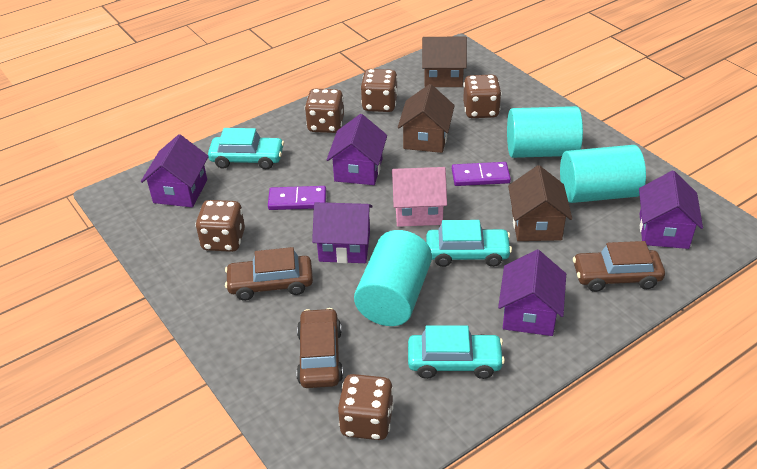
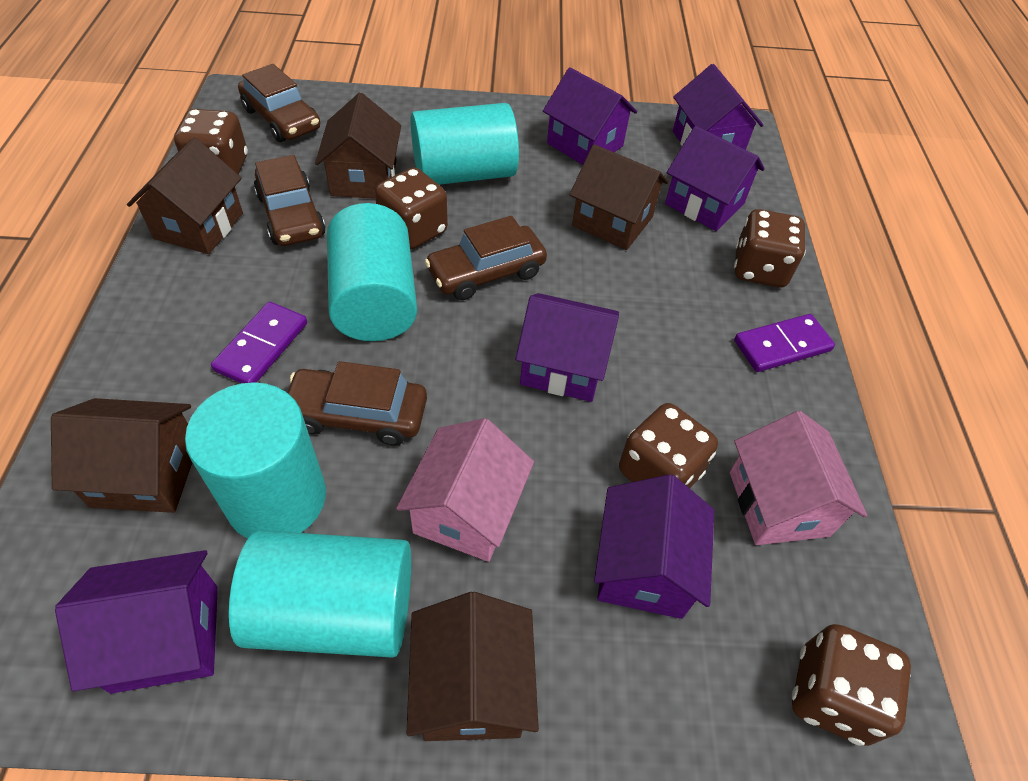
brown car: 3 -> 4
brown house: 3 -> 5
pink house: 1 -> 2
purple house: 5 -> 6
turquoise car: 3 -> 0
turquoise cylinder: 3 -> 4

